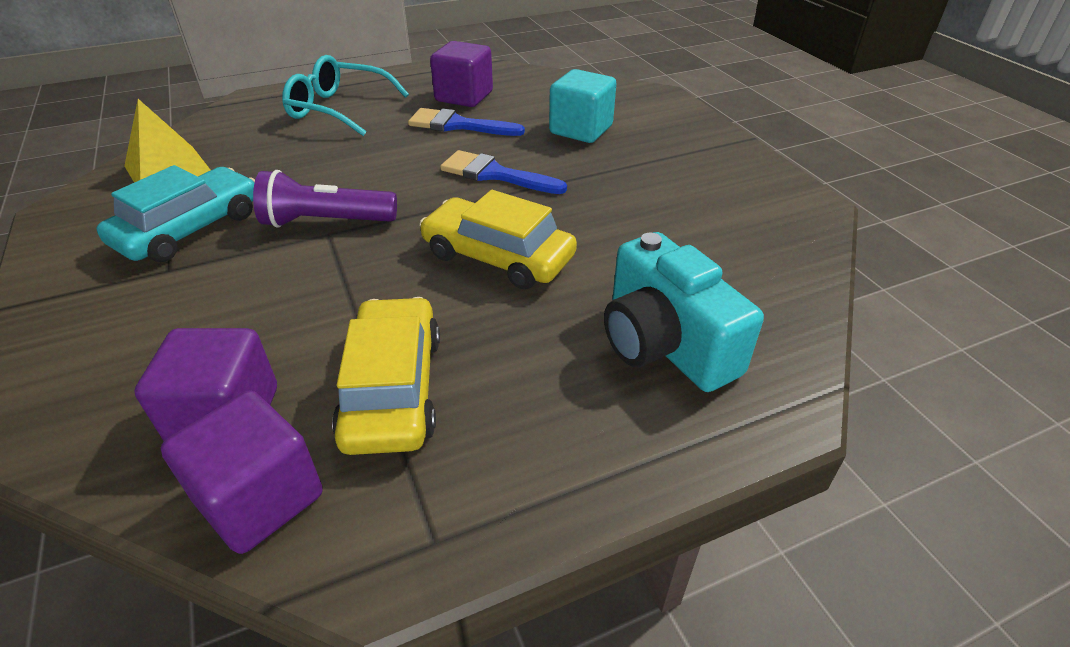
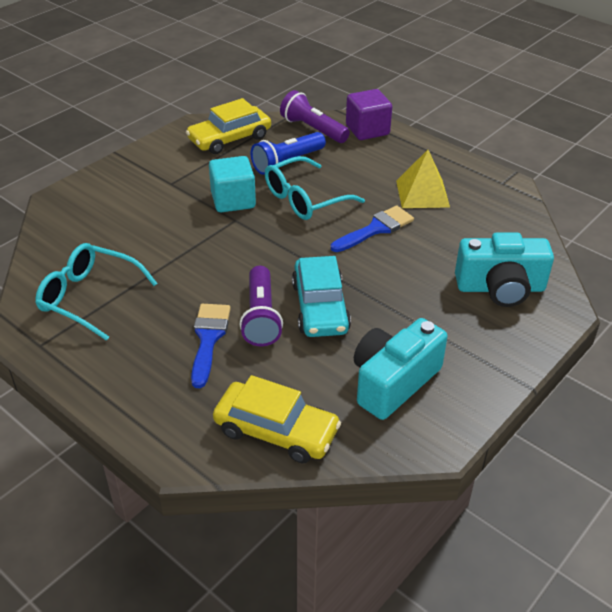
blue flashlight: 0 -> 1
purple cube: 3 -> 1
purple flashlight: 1 -> 2
turquoise camera: 1 -> 2
turquoise glasses: 1 -> 2

